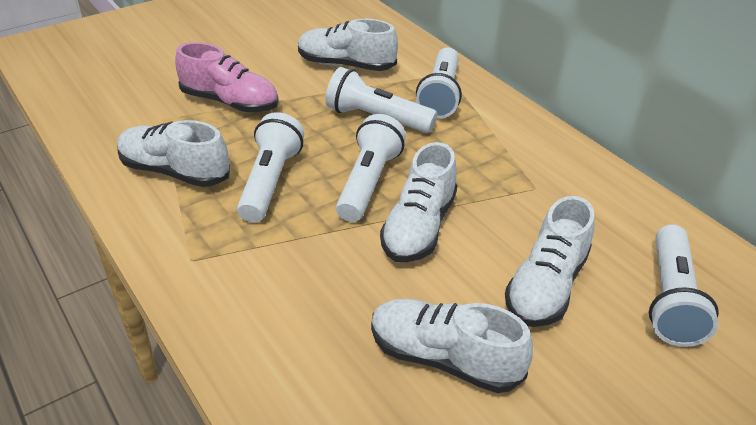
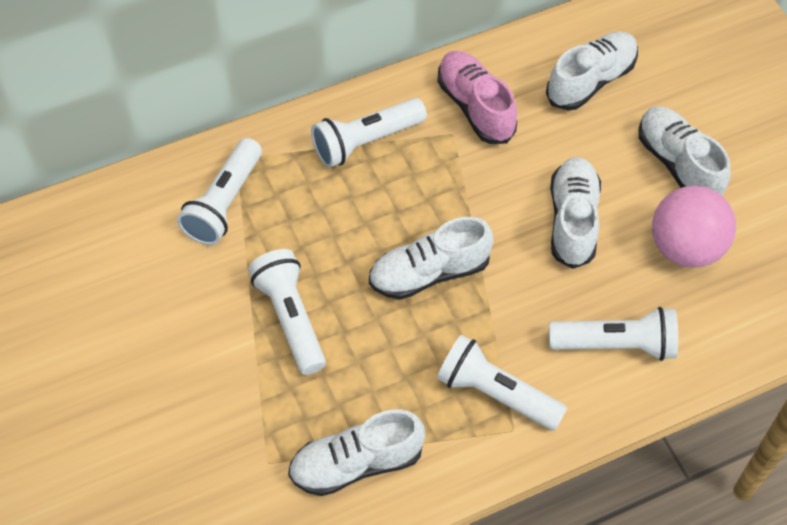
pink ball: 0 -> 1

